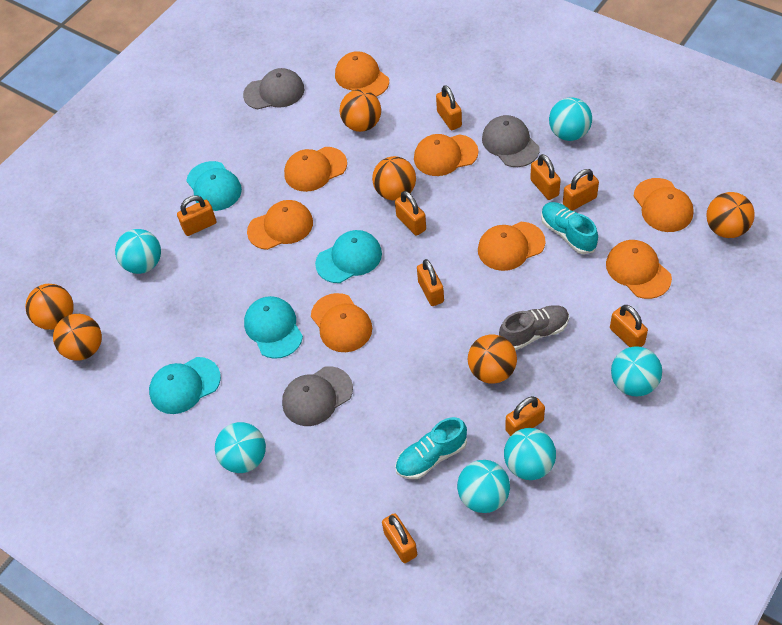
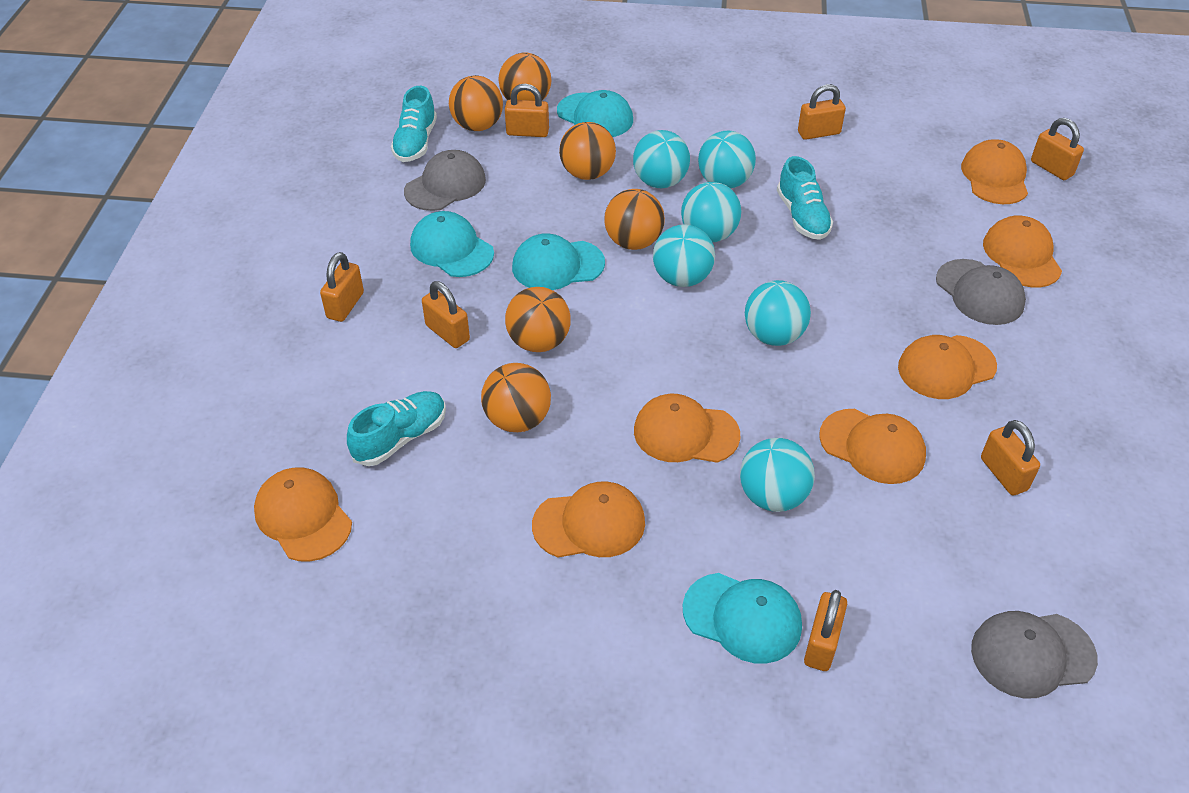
grey shoe: 1 -> 0
orange cap: 8 -> 7
orange padlock: 9 -> 7
turquoise shoe: 2 -> 3

